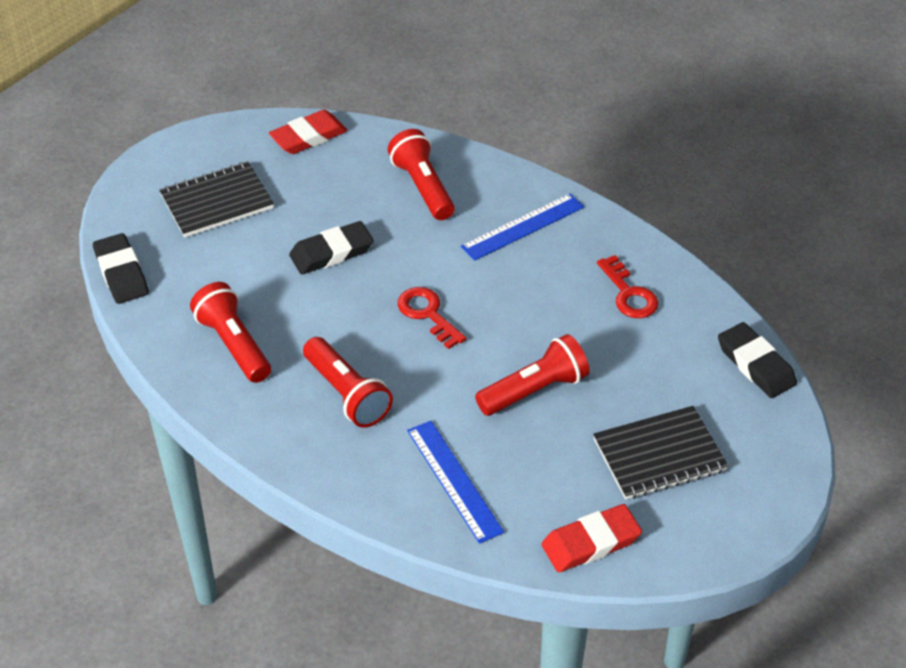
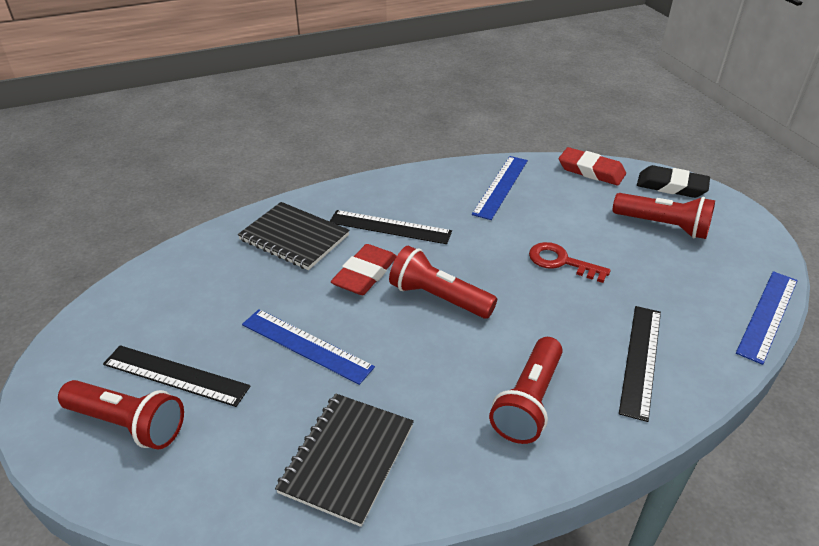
black eraser: 3 -> 1
black ruler: 0 -> 3
blue ruler: 2 -> 3
red key: 2 -> 1

